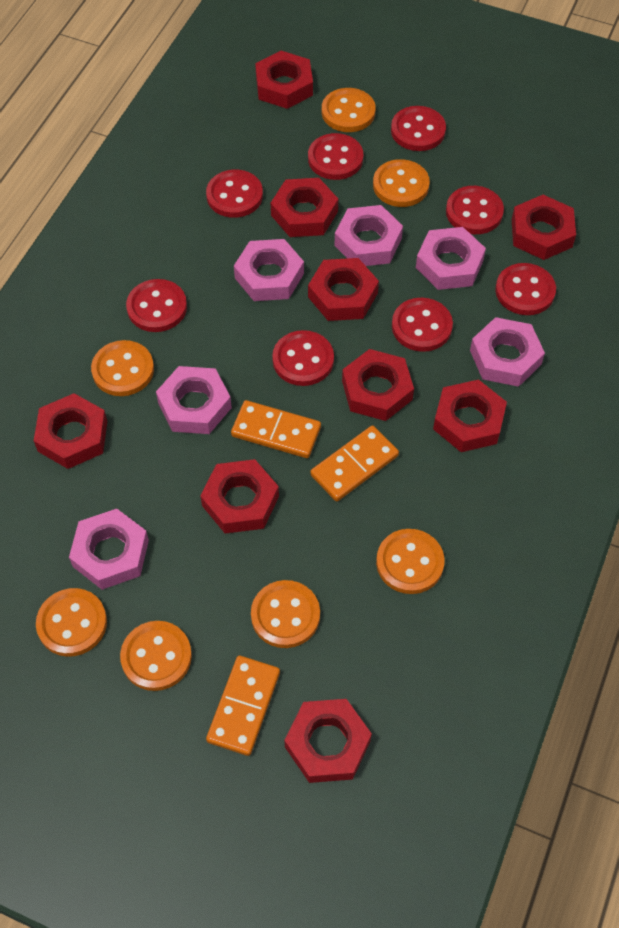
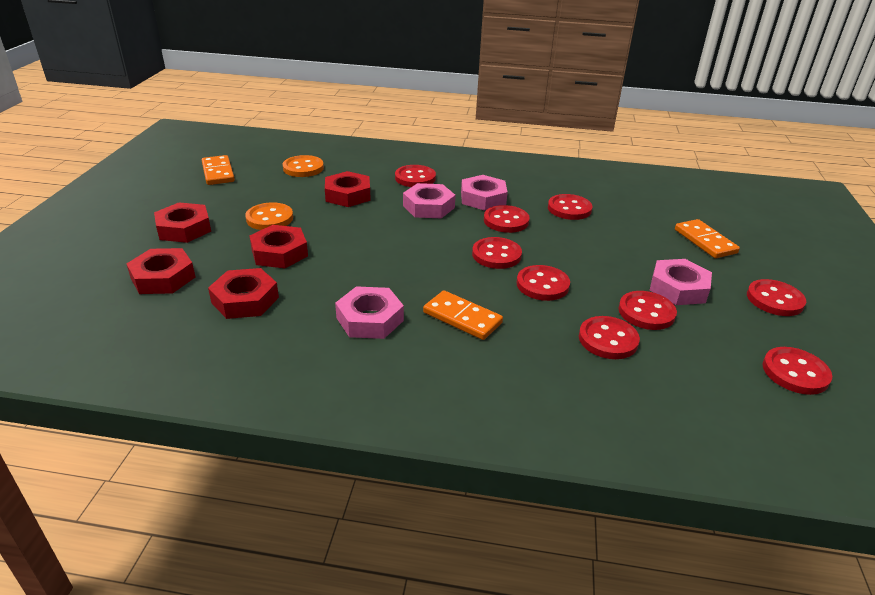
orange button: 7 -> 2
pink nut: 6 -> 4
red button: 8 -> 9
red nut: 9 -> 5

